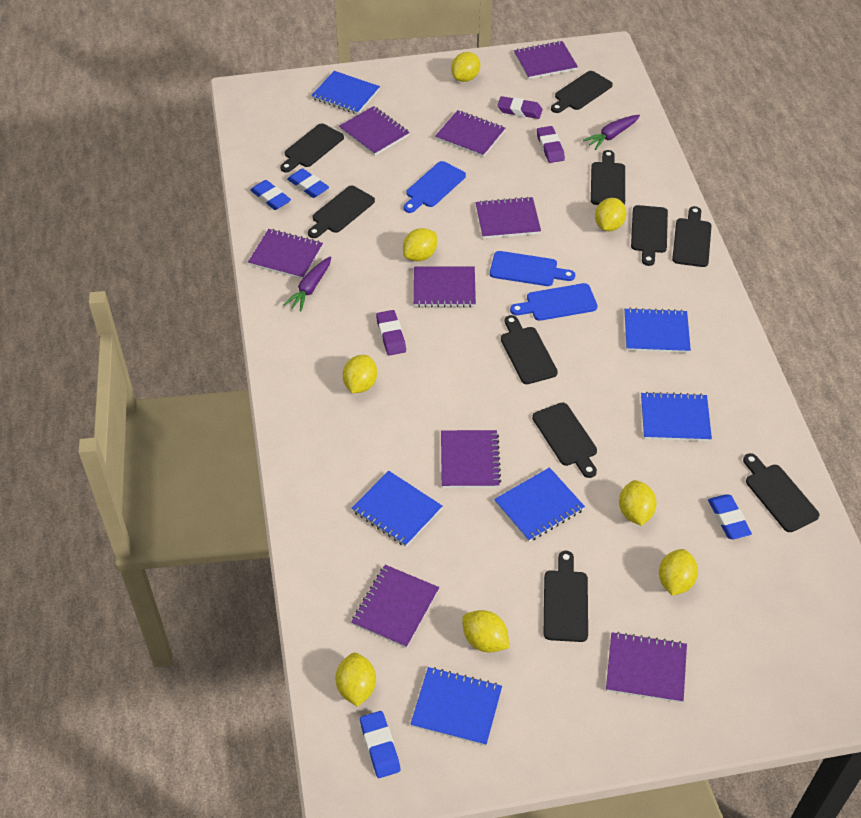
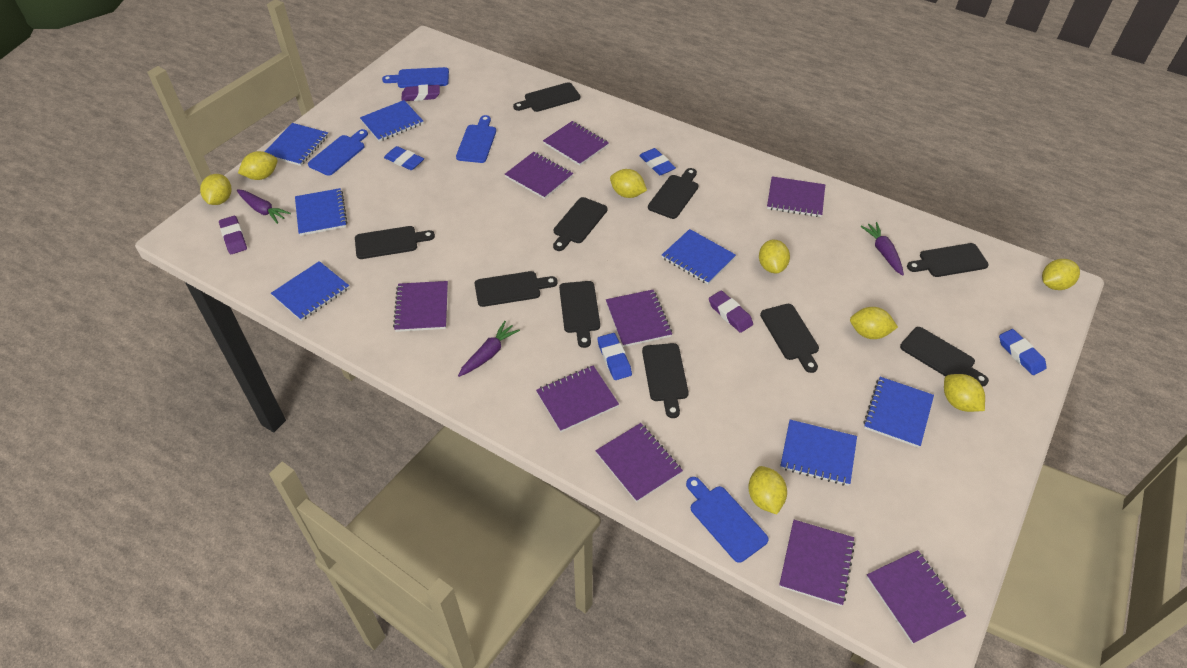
blue cutting board: 3 -> 4
blue notebook: 6 -> 7
purple carrot: 2 -> 3

